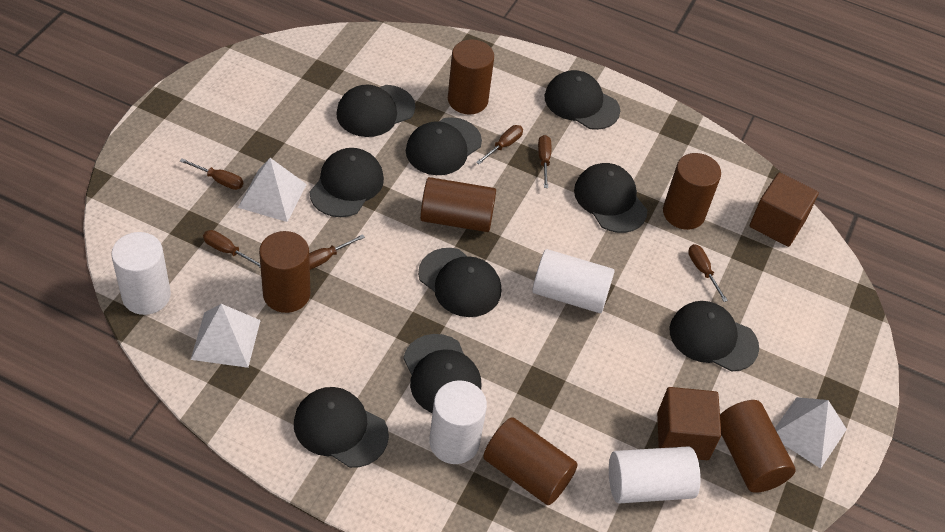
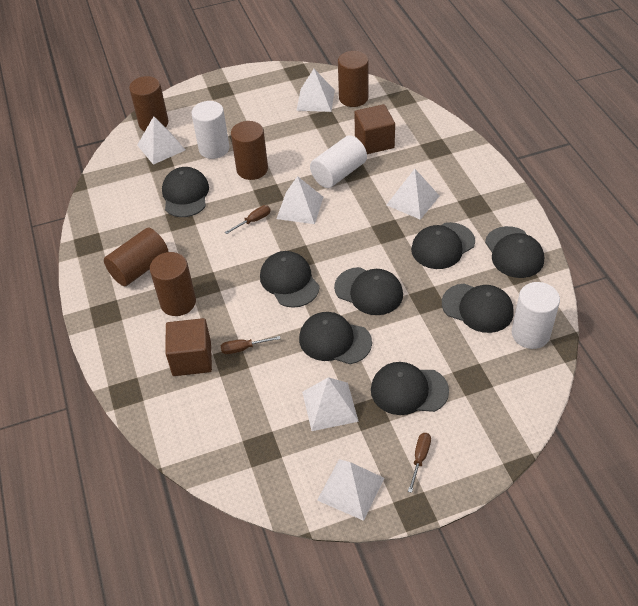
black cap: 9 -> 8
brown cylinder: 6 -> 5
brown screwdriver: 6 -> 3
white cylinder: 4 -> 3
white pyramid: 3 -> 6

